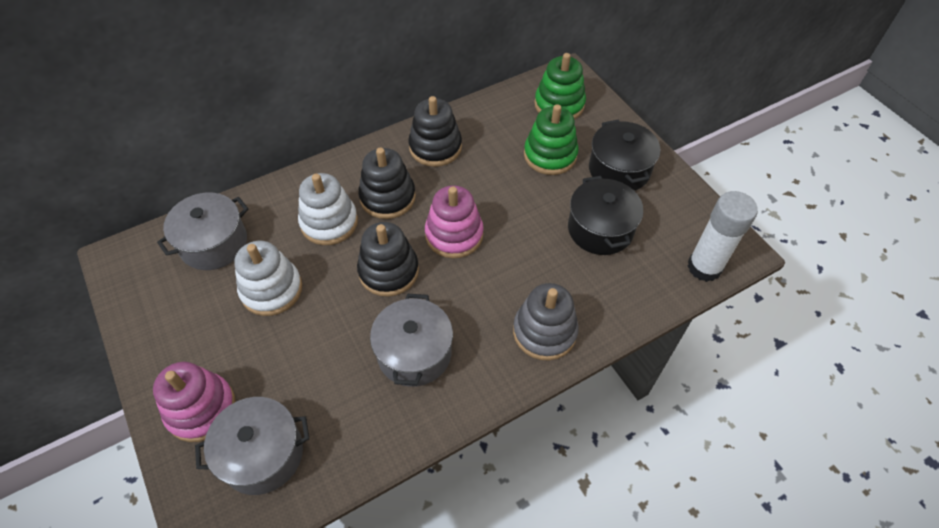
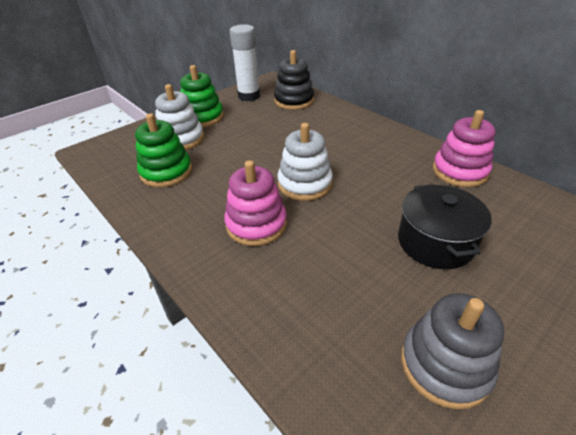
black pot: 2 -> 1
black stacking toy: 3 -> 1
grey pot: 3 -> 0

